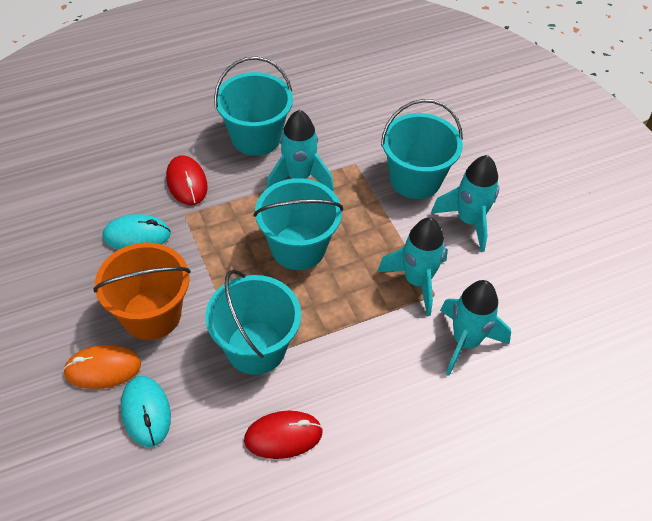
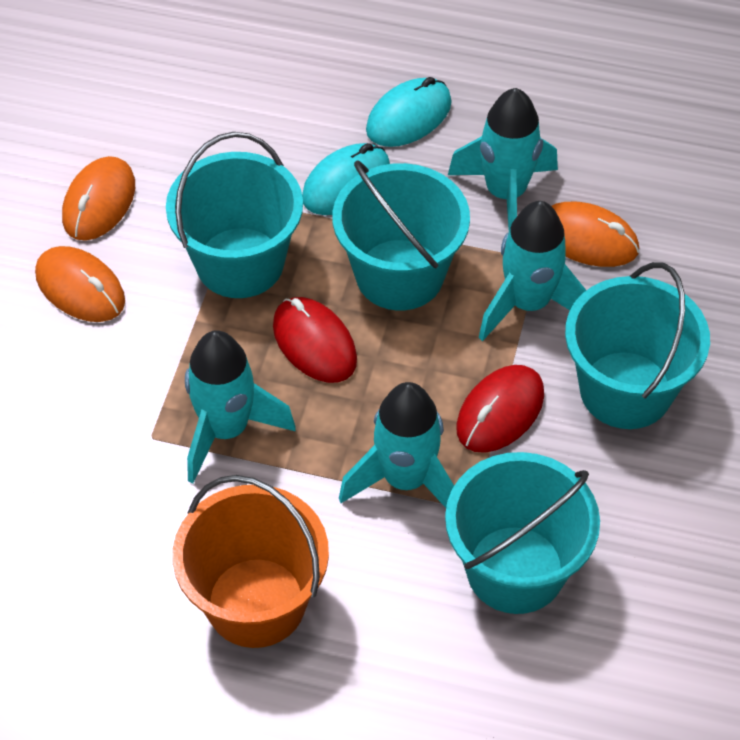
orange mouse: 1 -> 3

